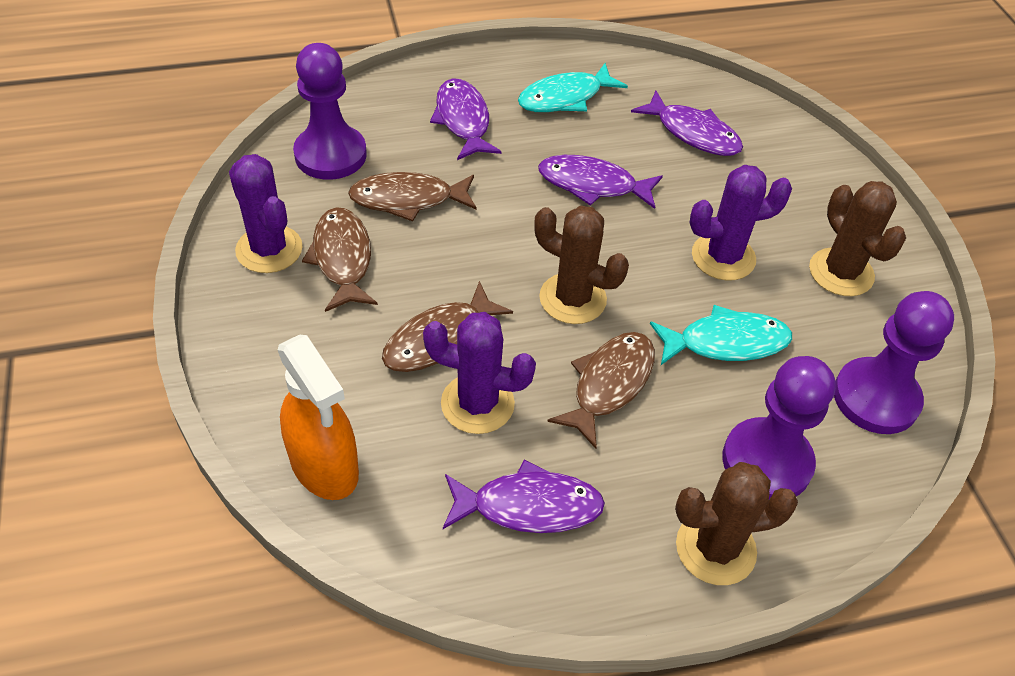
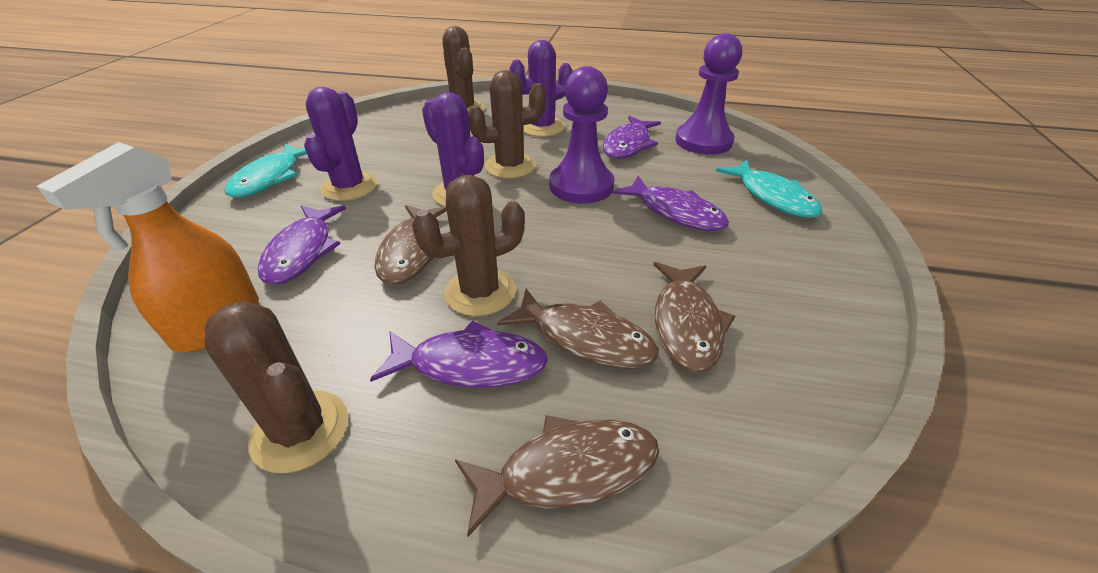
brown cactus: 3 -> 4
purple pawn: 3 -> 2

